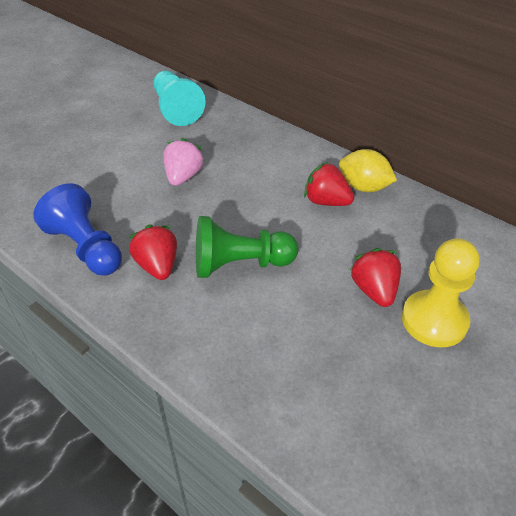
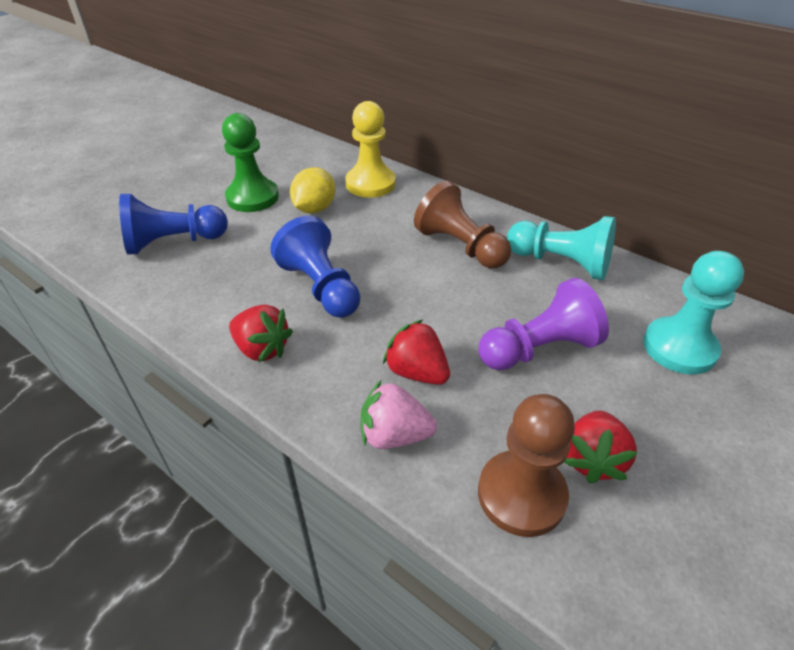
blue pawn: 1 -> 2
brown pawn: 0 -> 2
purple pawn: 0 -> 1
turquoise pawn: 1 -> 2

